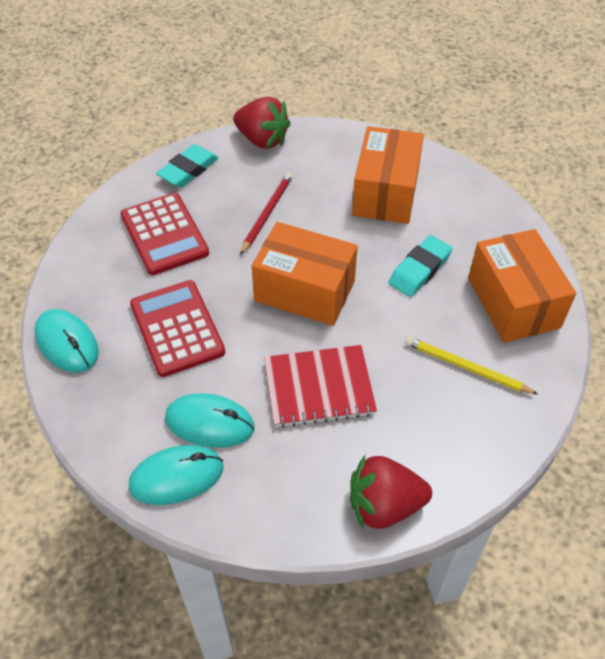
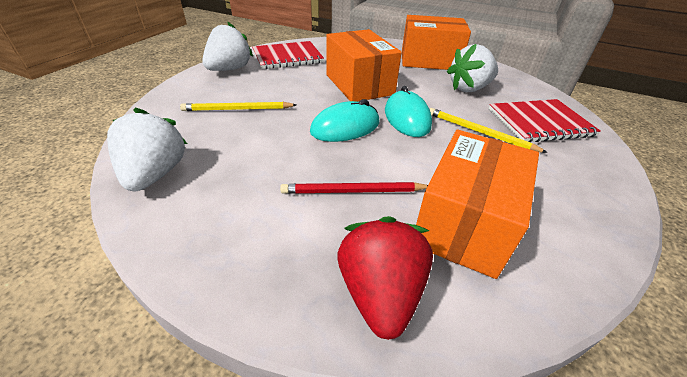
red calculator: 2 -> 0
red notebook: 1 -> 2
red strawberry: 2 -> 1
turquoise eraser: 2 -> 0
turquoise mouse: 3 -> 2
white strawberry: 0 -> 3
yellow pencil: 1 -> 2

